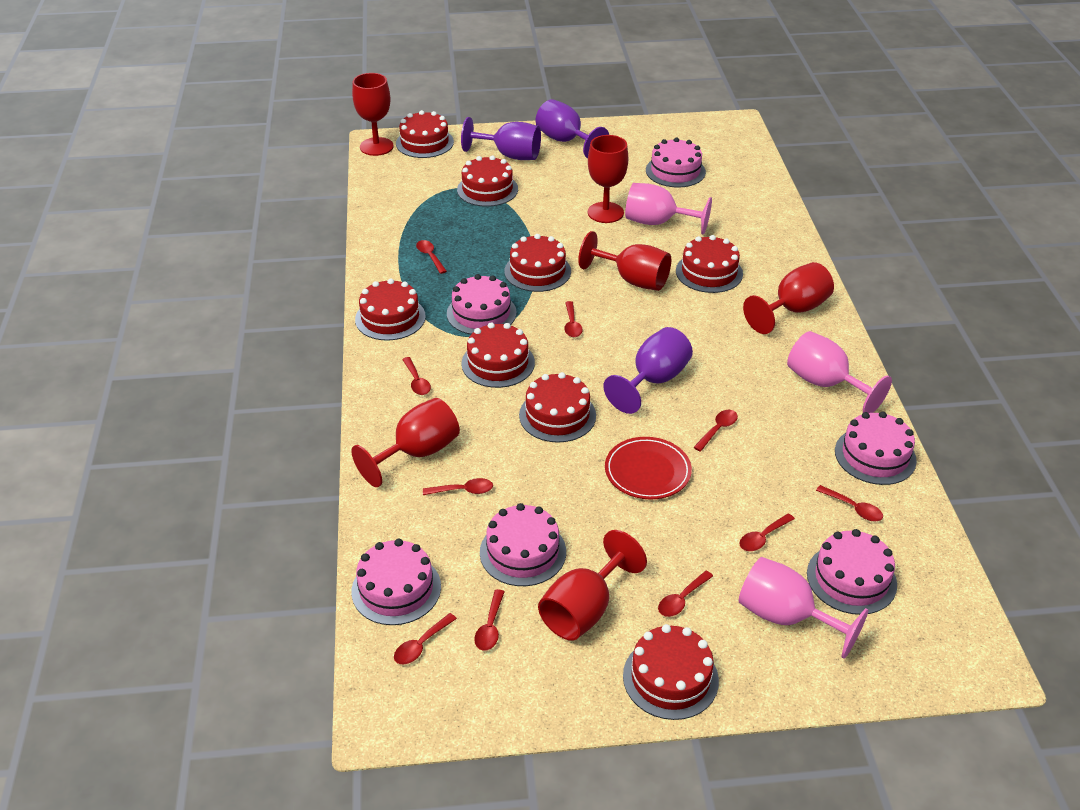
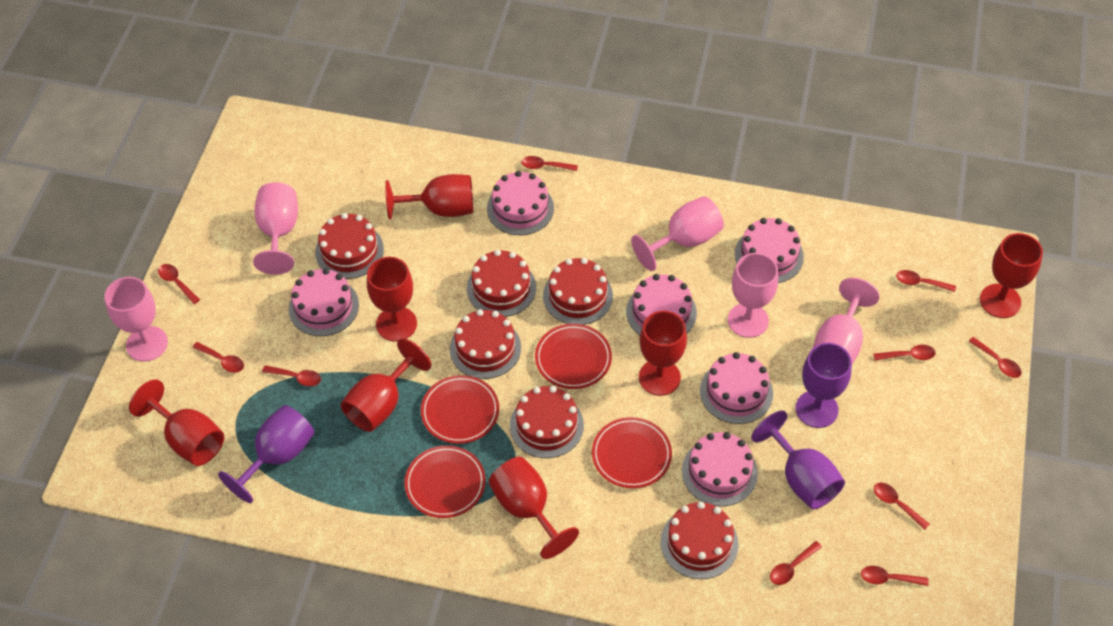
pink goblet: 3 -> 5
red cake: 8 -> 6
red goblet: 6 -> 7
red plate: 1 -> 4

